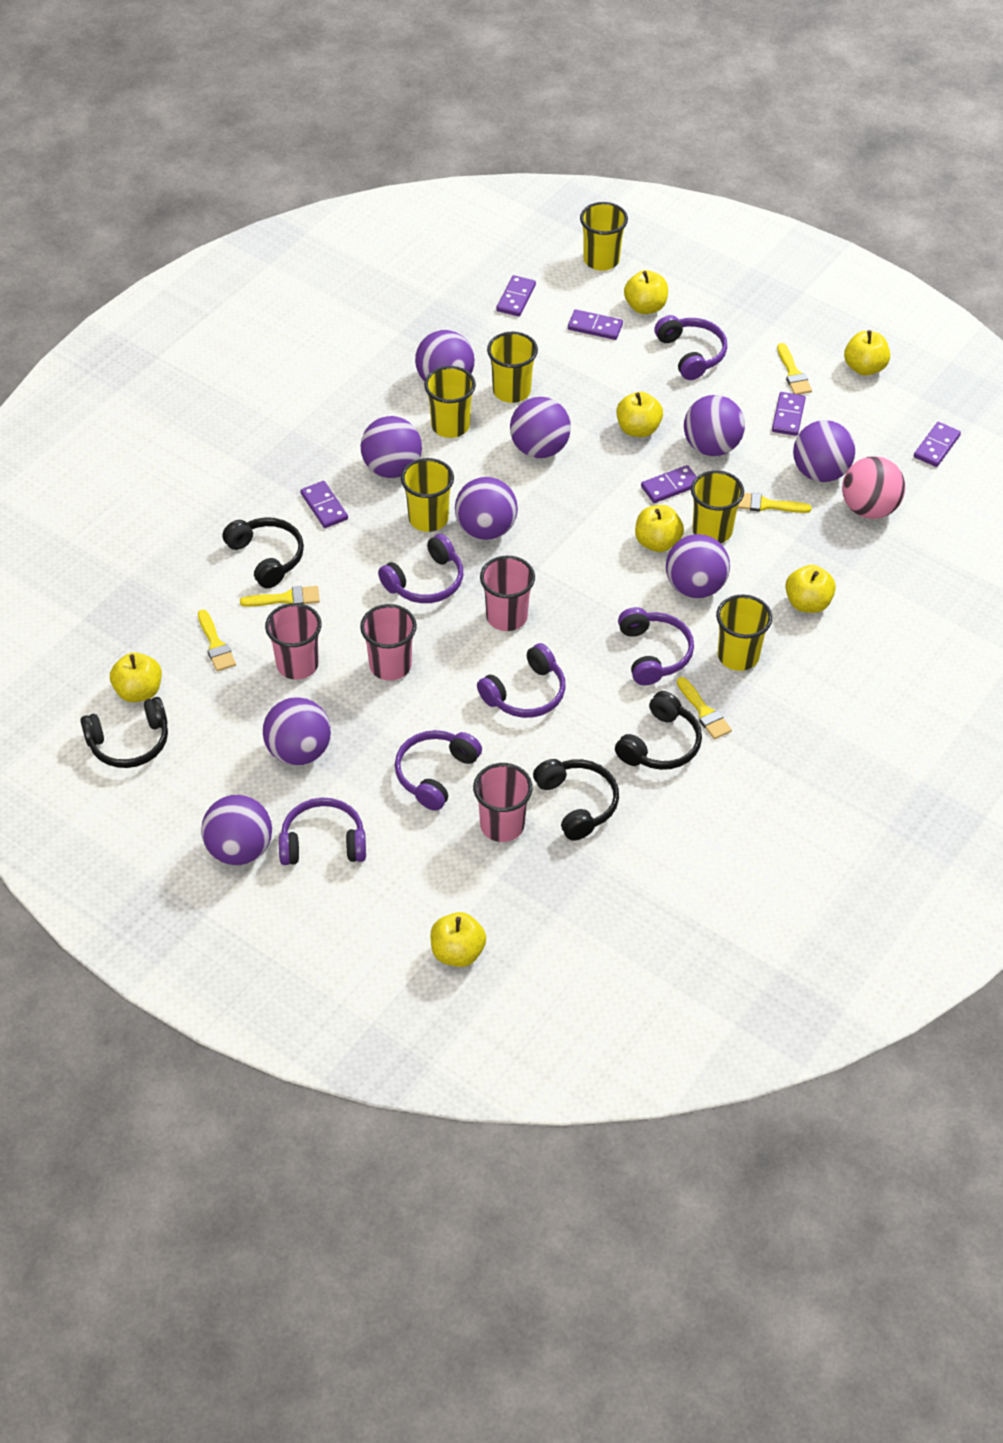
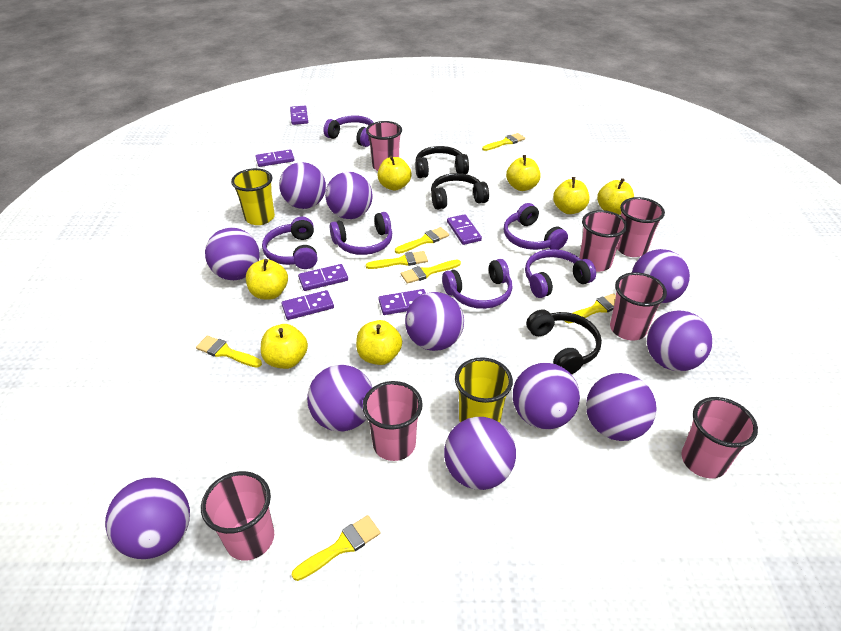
black headphones: 4 -> 3
pink ball: 1 -> 0
pink cup: 4 -> 7
purple ball: 9 -> 11
yellow brush: 5 -> 7
yellow cup: 6 -> 2

